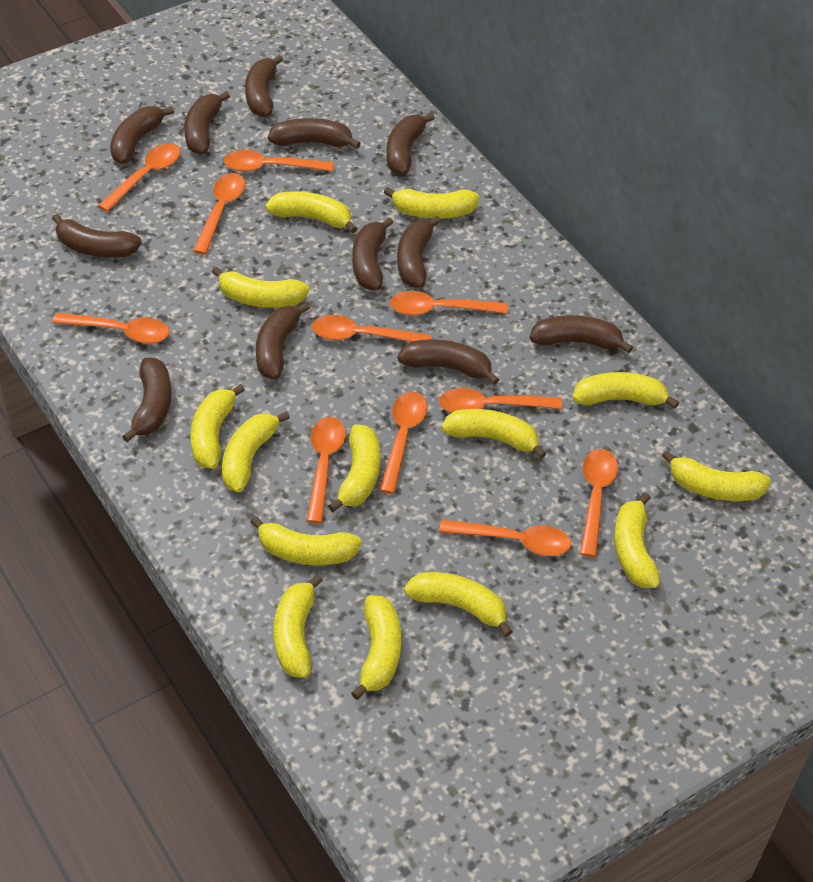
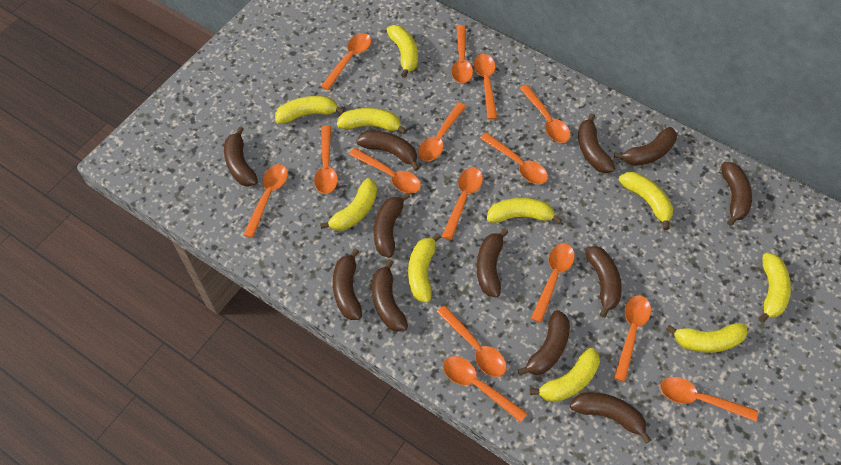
orange spoon: 11 -> 15
yellow banana: 14 -> 10

